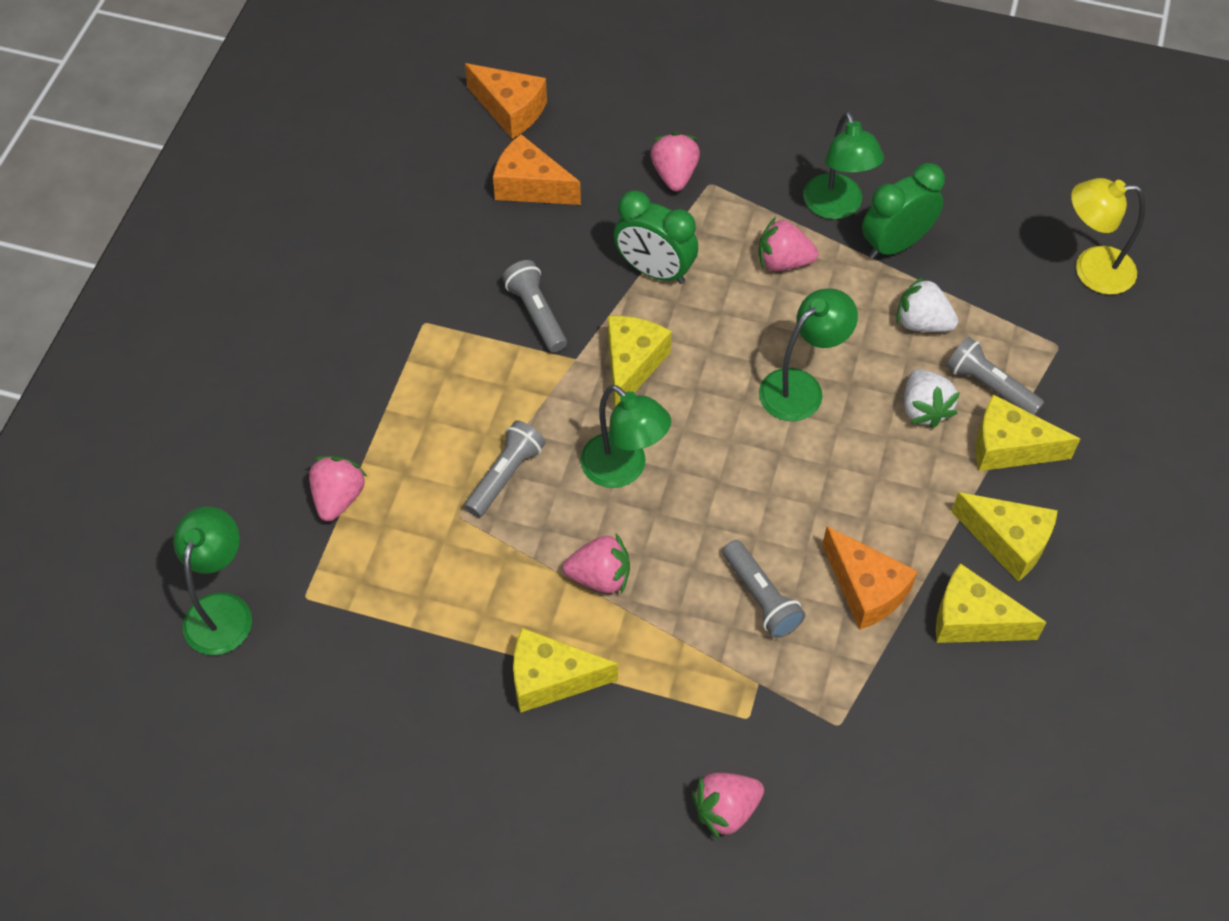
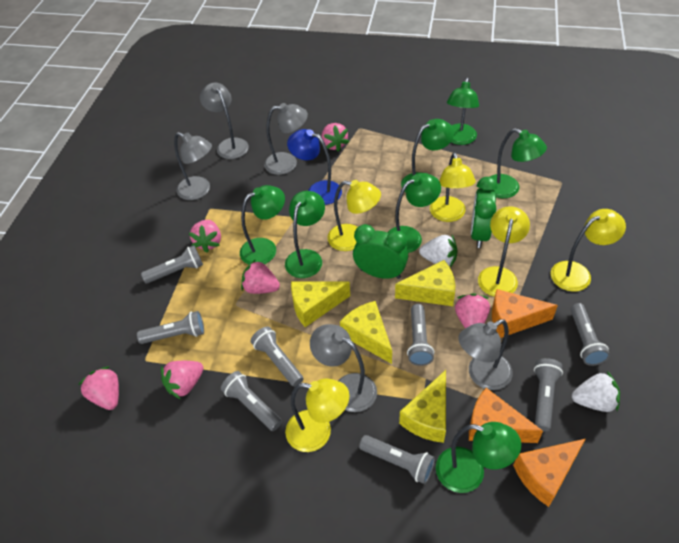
blue lamp: 0 -> 1
green lamp: 4 -> 7
grey flashlight: 4 -> 8
grey lamp: 0 -> 5
pink strawberry: 5 -> 6
yellow cheese: 5 -> 4
yellow lamp: 1 -> 5

